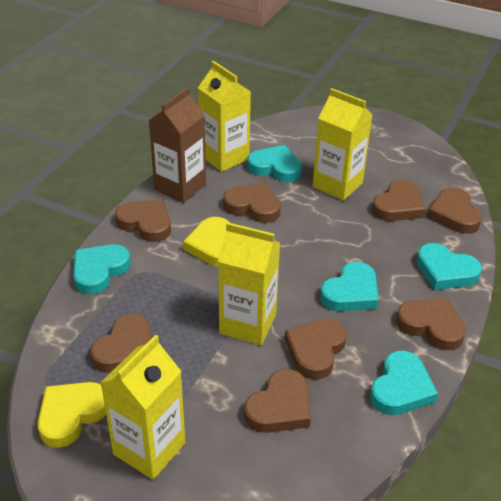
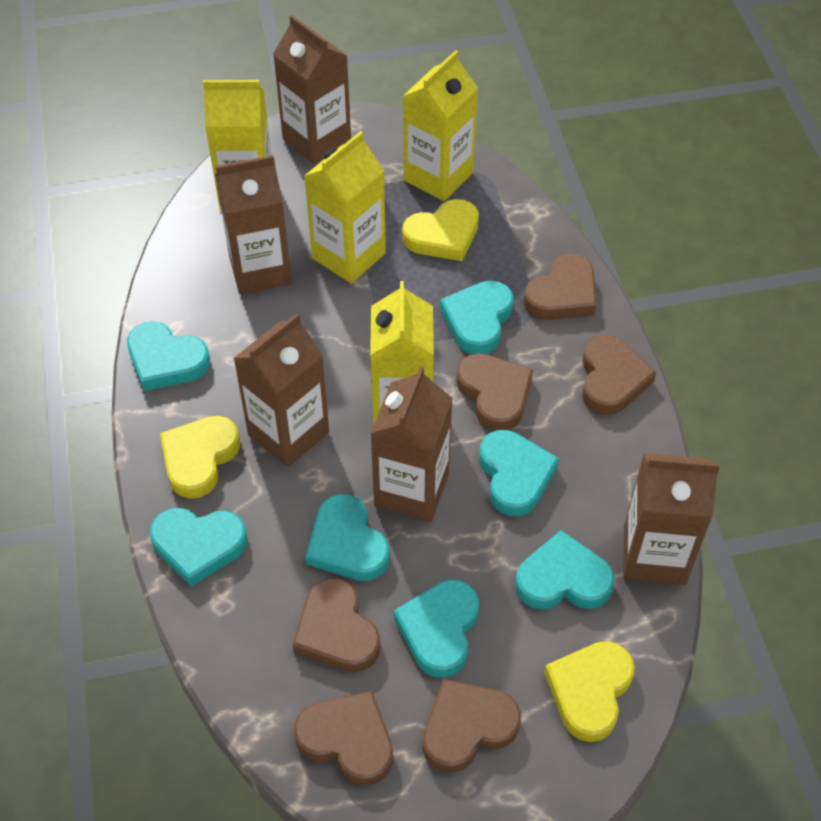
brown carton: 1 -> 5
brown heart: 8 -> 6
turquoise heart: 5 -> 7
yellow heart: 2 -> 3

